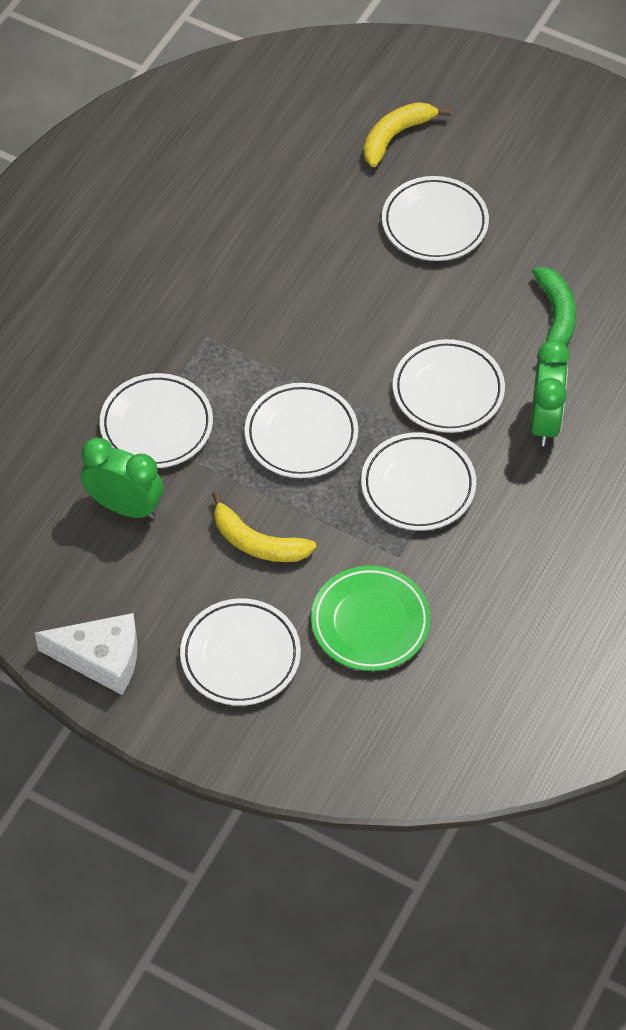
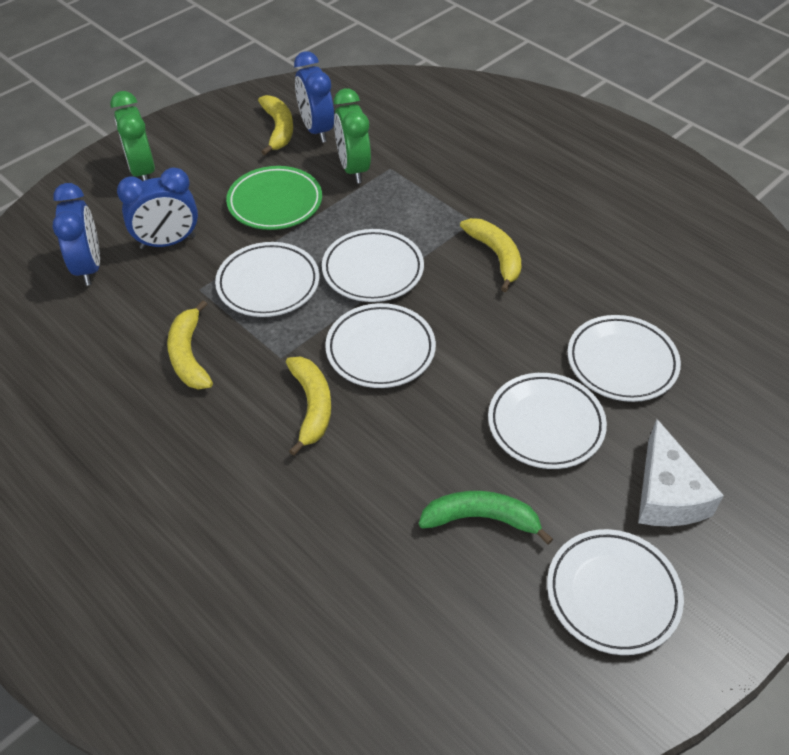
blue clock: 0 -> 3
yellow banana: 2 -> 4

